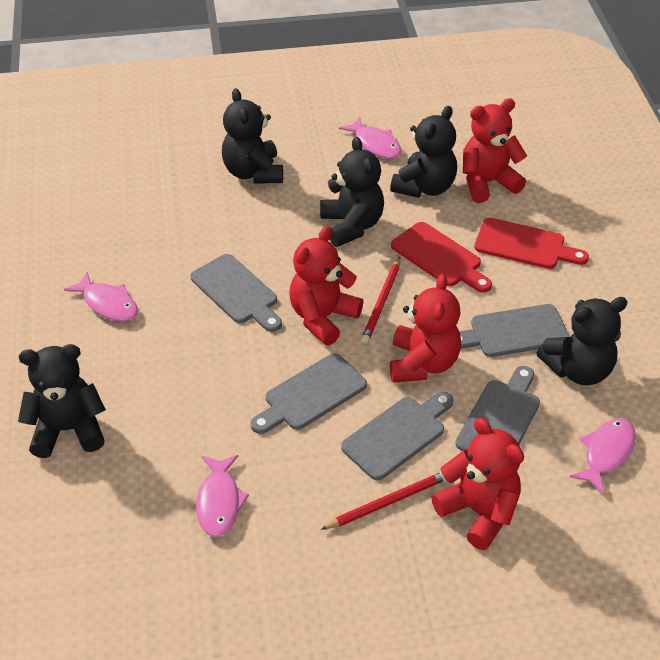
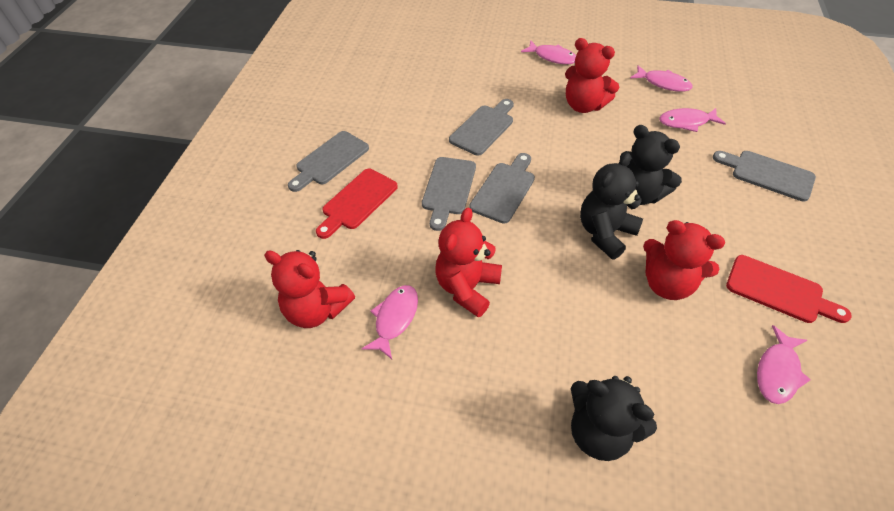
black teddy bear: 5 -> 3
pink fish: 4 -> 5
red pencil: 2 -> 0

